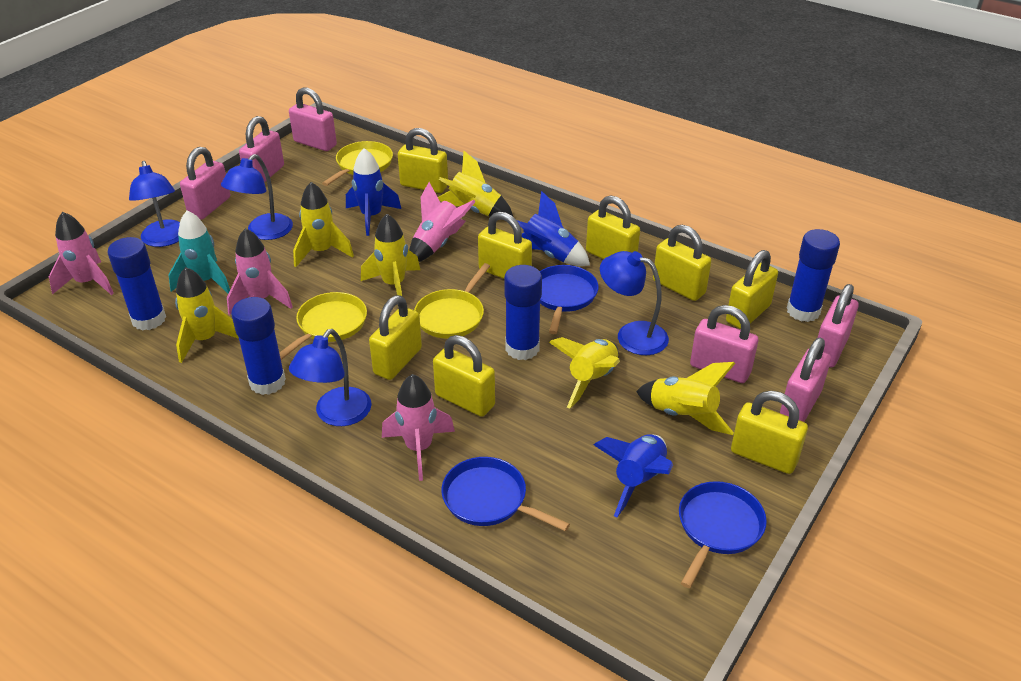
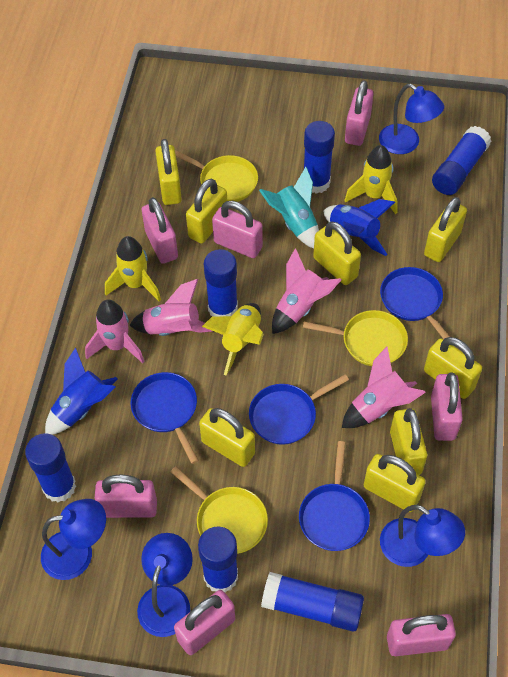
blue glue stick: 4 -> 6
blue pan: 3 -> 4
blue rocket: 3 -> 2
pink padlock: 6 -> 7
yellow rocket: 6 -> 3

